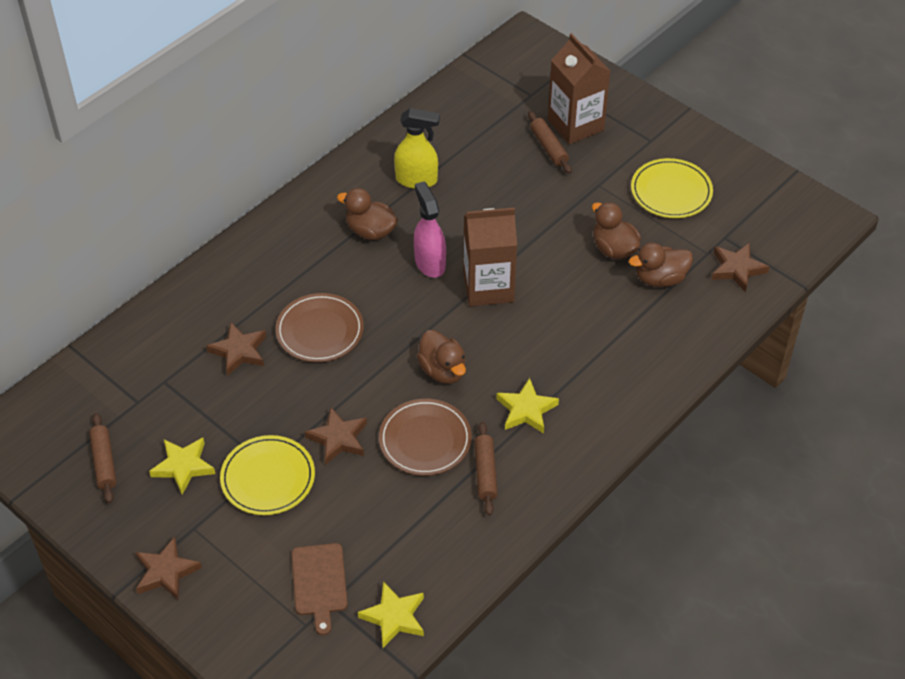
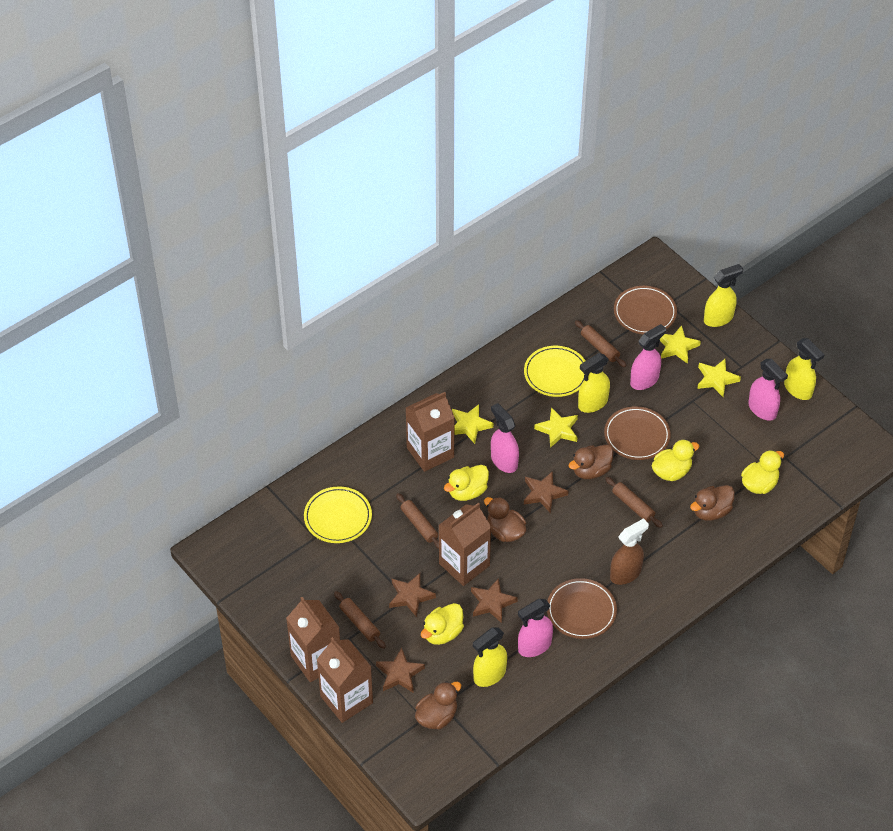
brown carton: 2 -> 4
brown cutting board: 1 -> 0
brown plate: 2 -> 3
brown rolling pin: 3 -> 4
brown spray bottle: 0 -> 1
pink spray bottle: 1 -> 4
yellow duck: 0 -> 4
yellow spray bottle: 1 -> 4
yellow star: 3 -> 4

